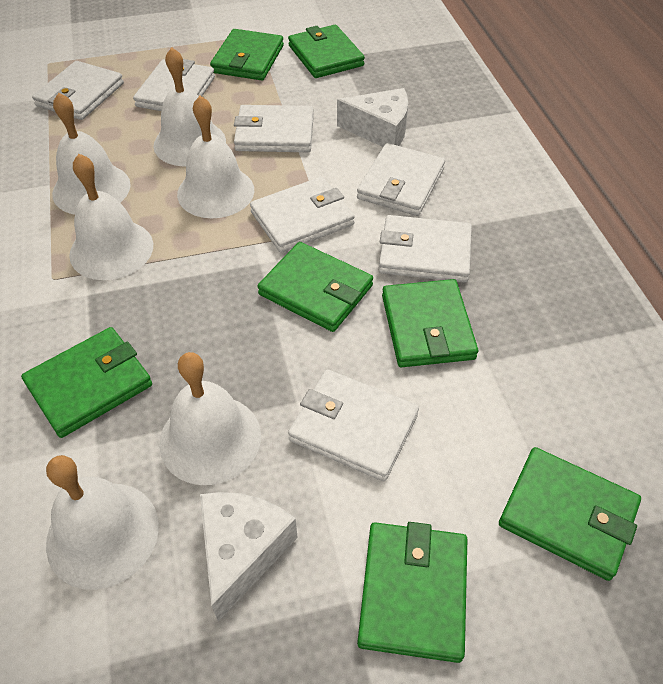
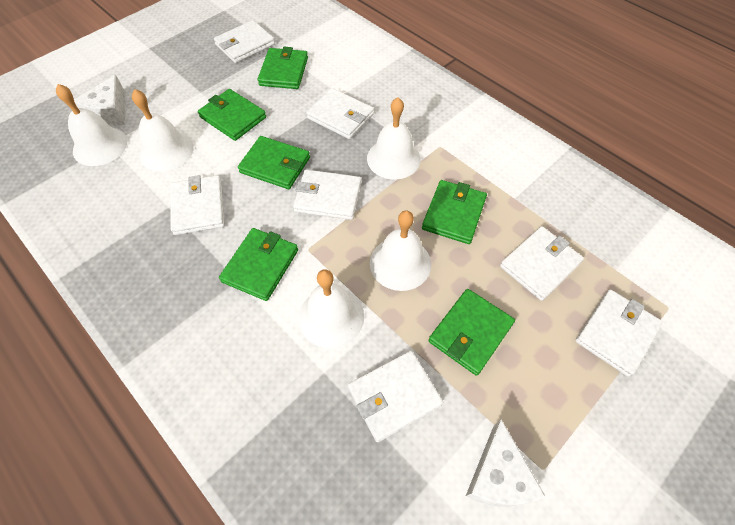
green wallet: 7 -> 6
white bell: 6 -> 5

